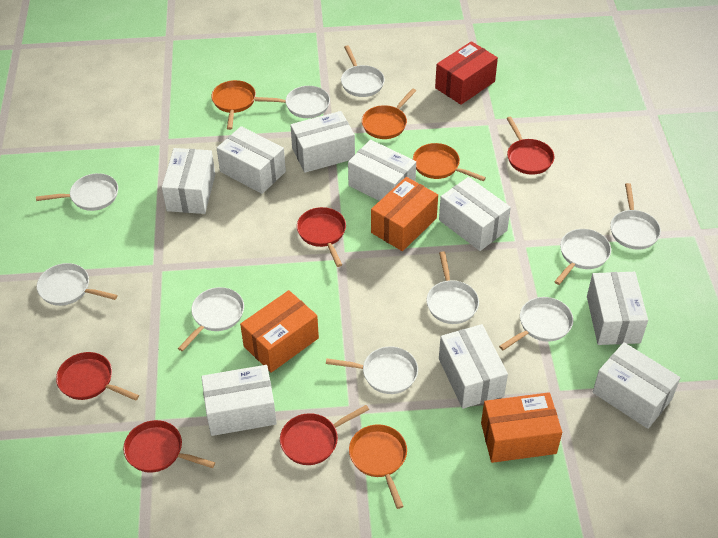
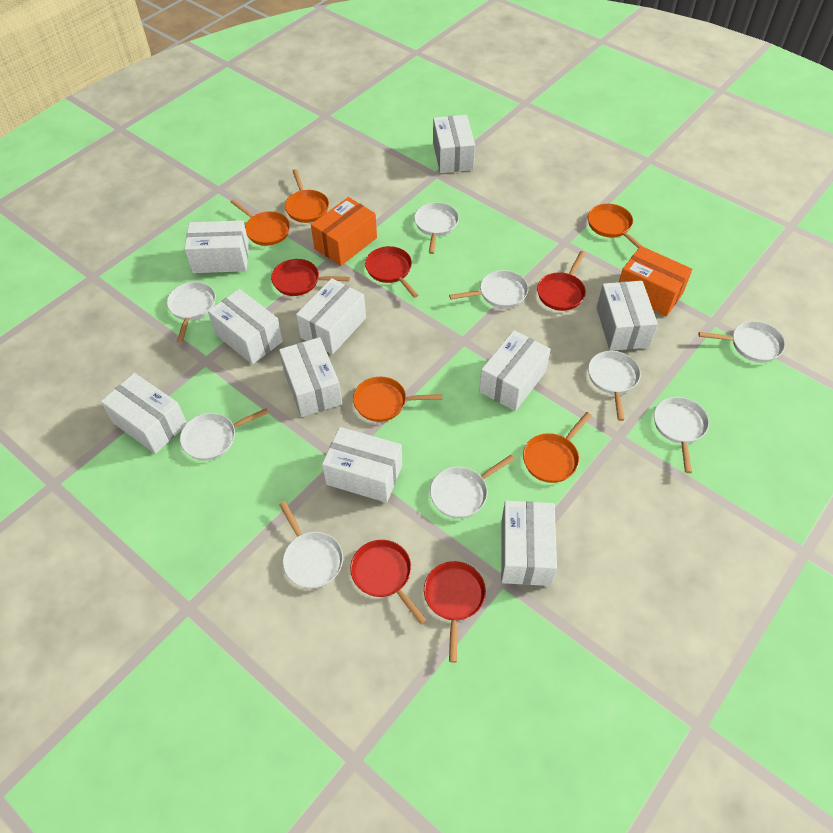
orange box: 3 -> 2
orange pan: 4 -> 5
red box: 1 -> 0
white box: 9 -> 10
white pan: 10 -> 9

